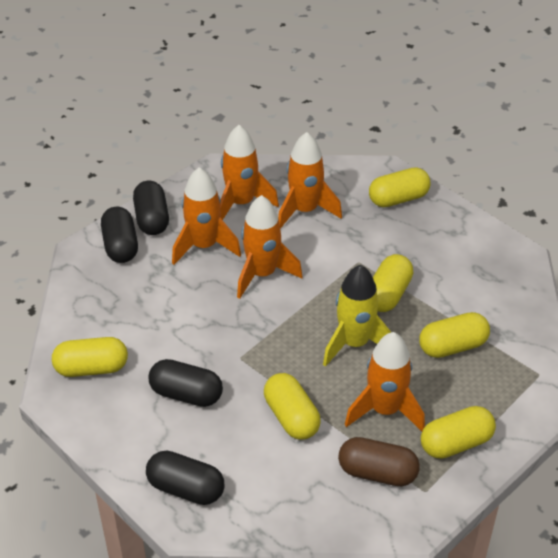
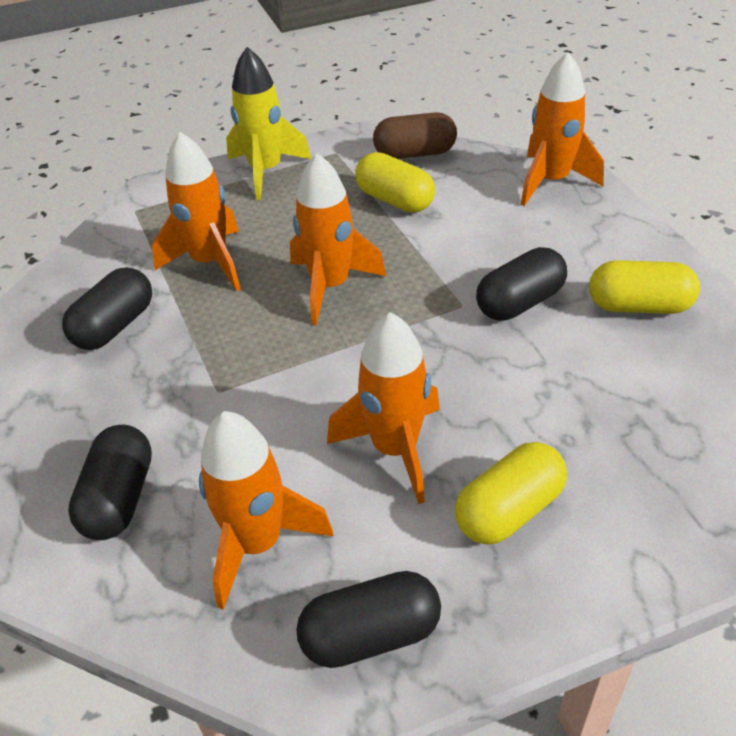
yellow capsule: 6 -> 3

